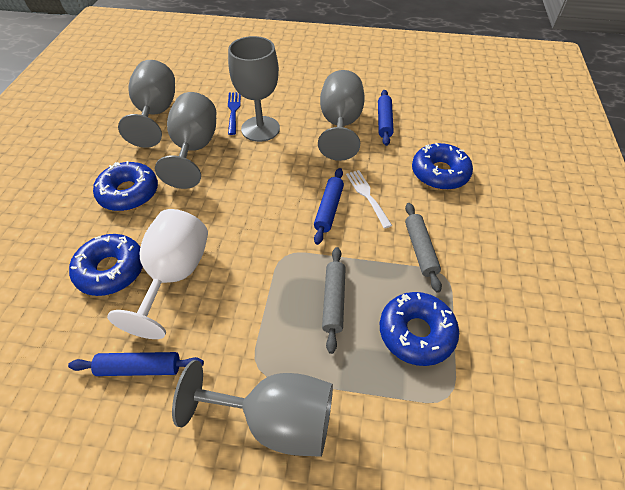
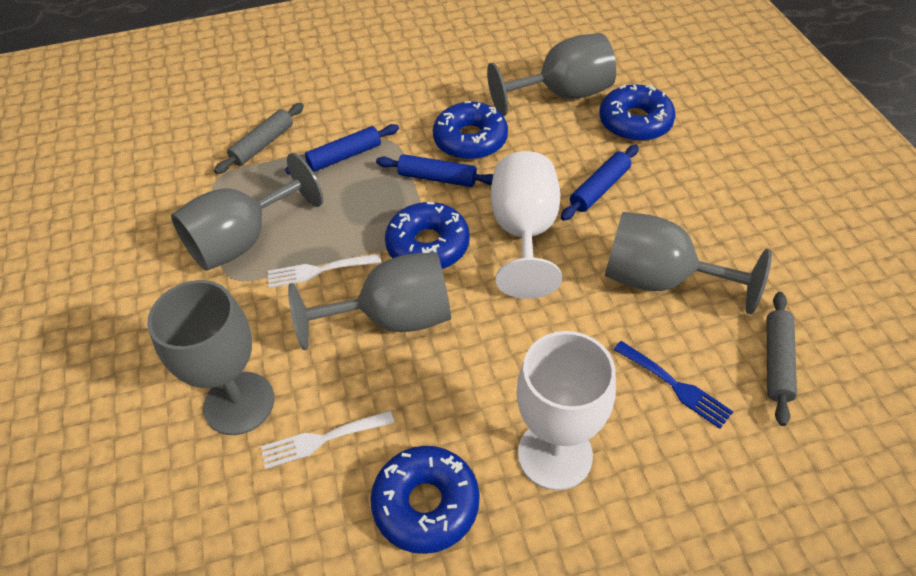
white fork: 1 -> 2
white goblet: 1 -> 2

